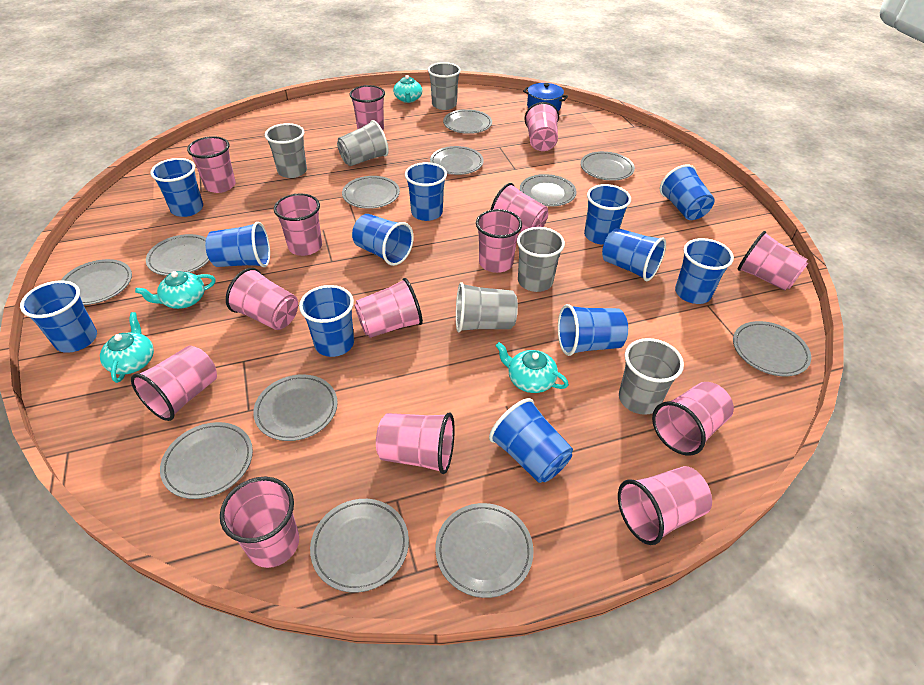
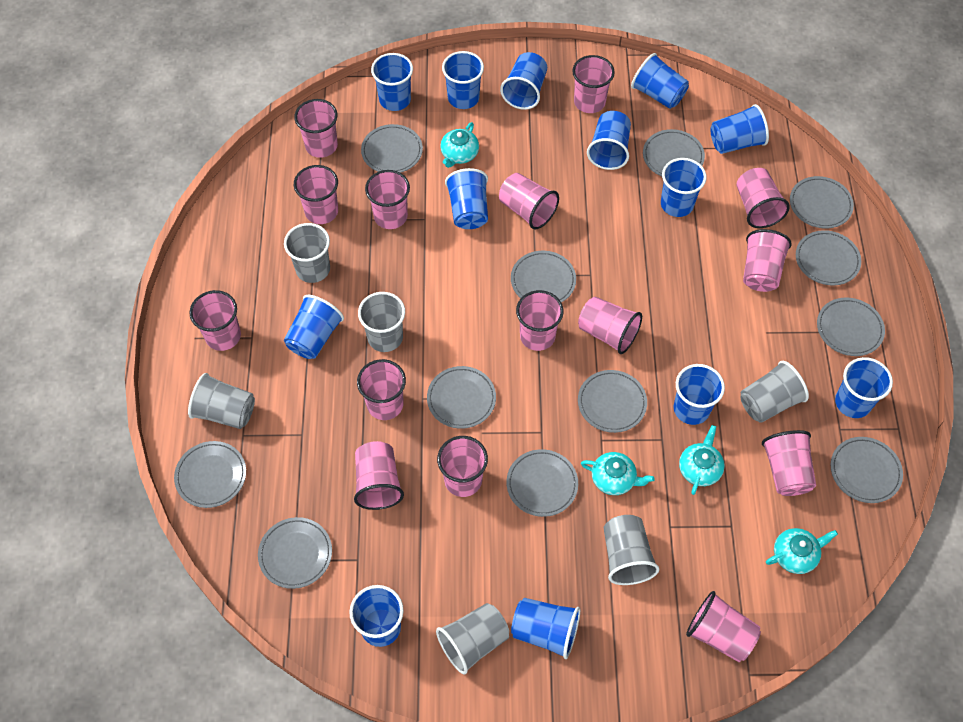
blue cup: 12 -> 13
blue pot: 1 -> 0
pink cup: 14 -> 15

